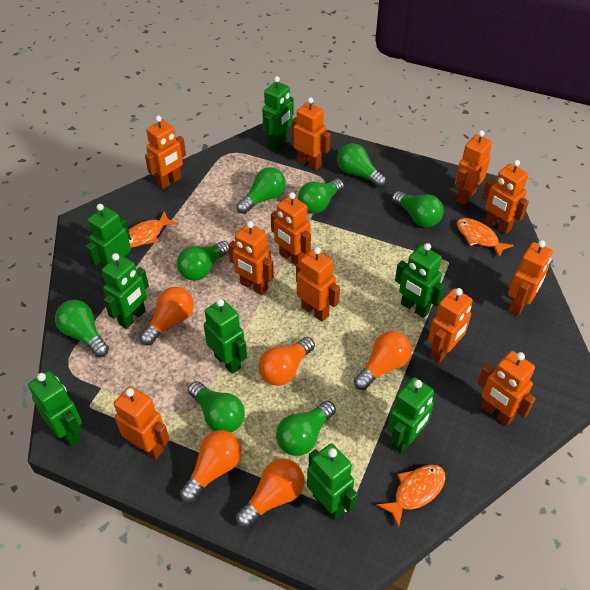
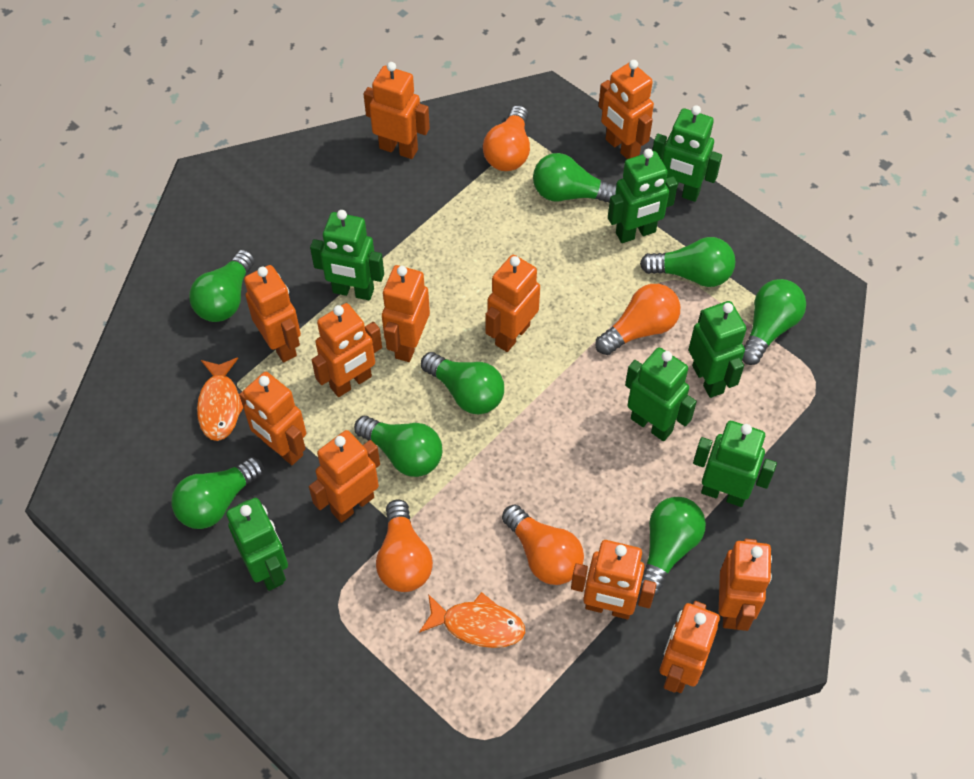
green robot: 8 -> 7
orange fish: 3 -> 2
orange light bulb: 5 -> 4

